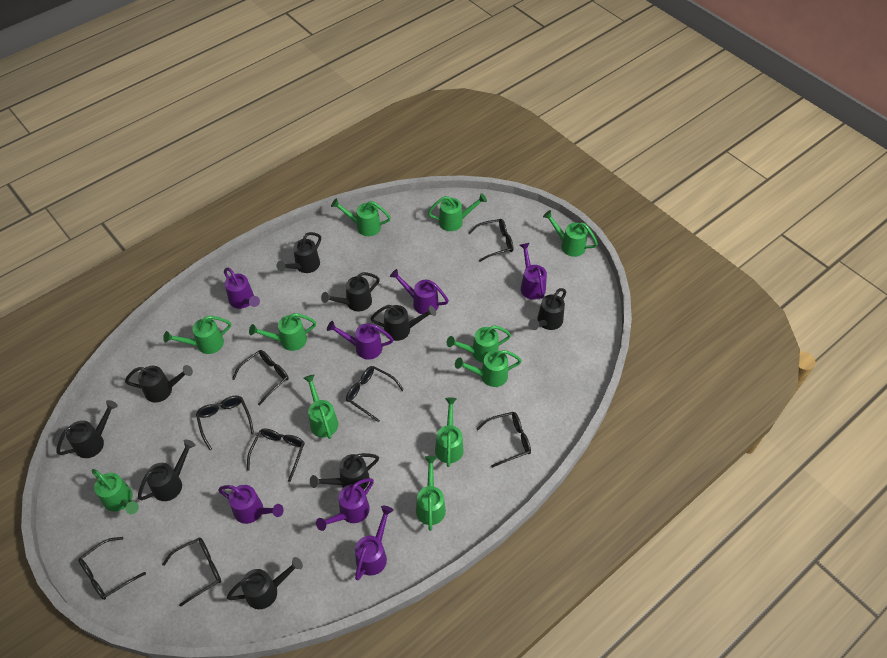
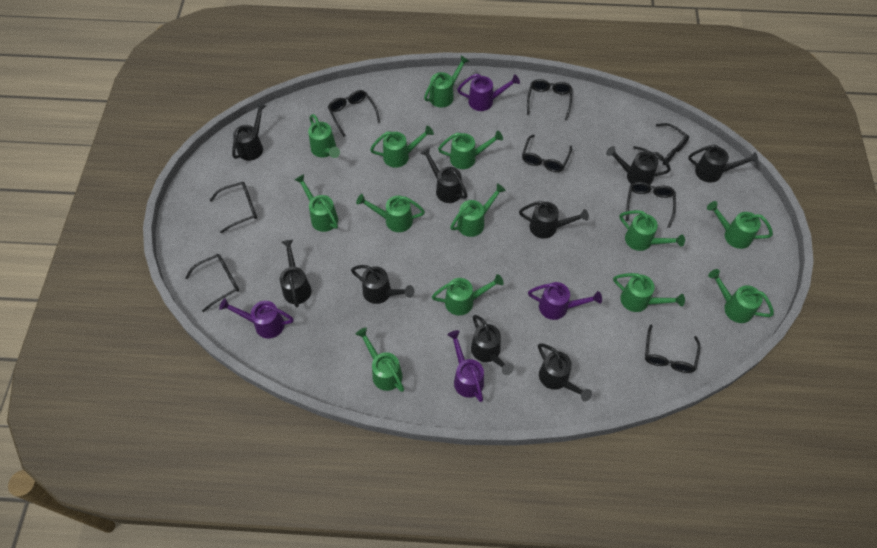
green watering can: 11 -> 13
purple watering can: 7 -> 4

